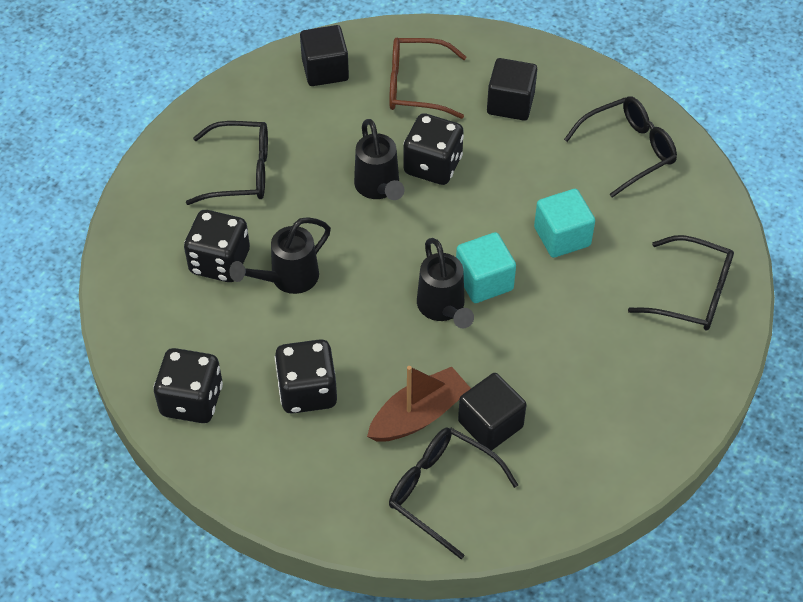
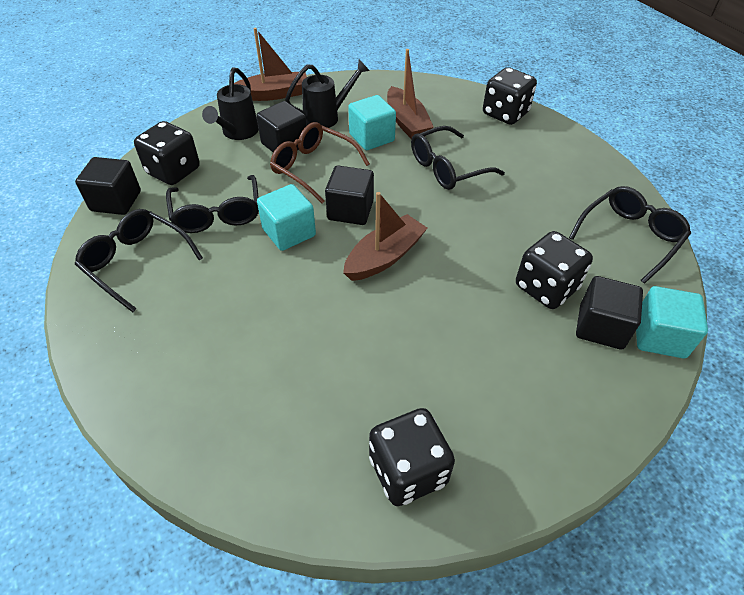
black cube: 3 -> 4
black watering can: 3 -> 2
brown boat: 1 -> 3
turquoise cube: 2 -> 3

